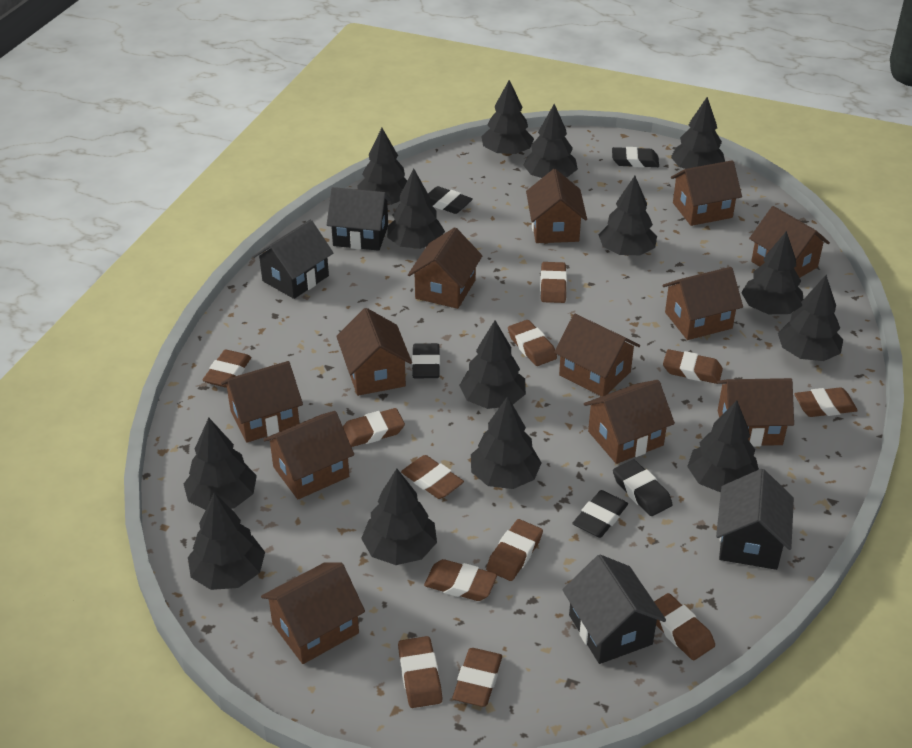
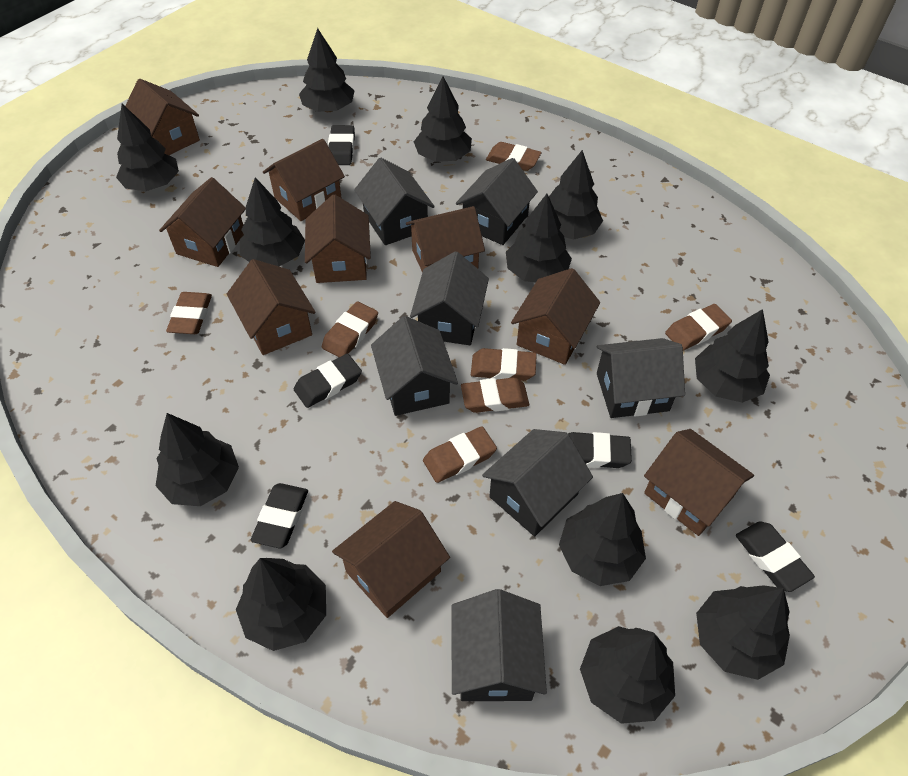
black house: 4 -> 7
black tree: 14 -> 12
brown eraser: 12 -> 7
brown house: 12 -> 9

